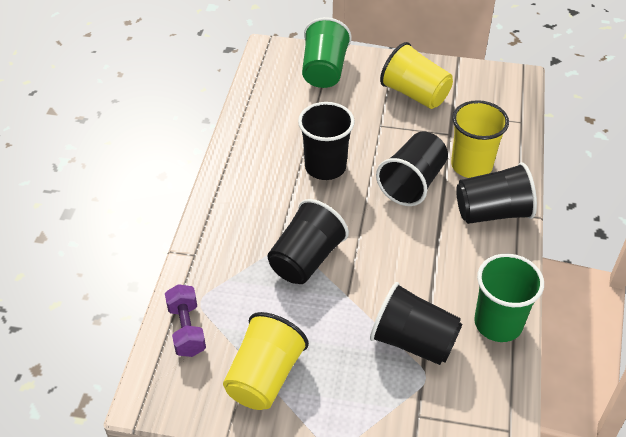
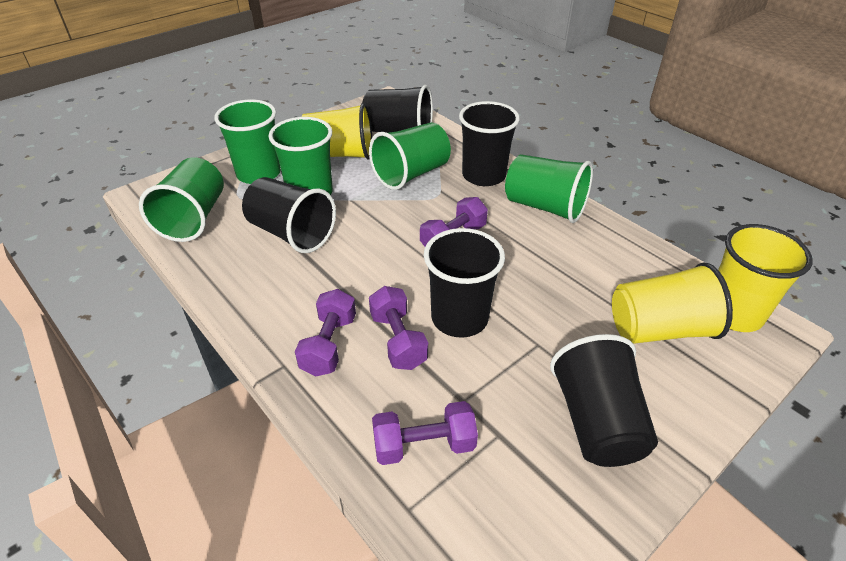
green cup: 2 -> 5
purple dumbbell: 1 -> 4

